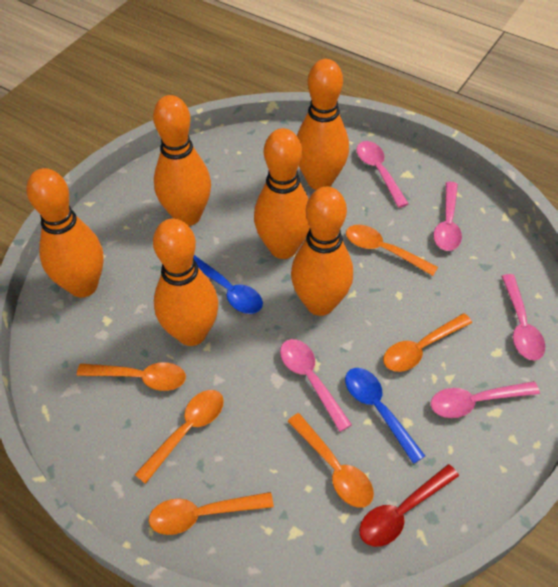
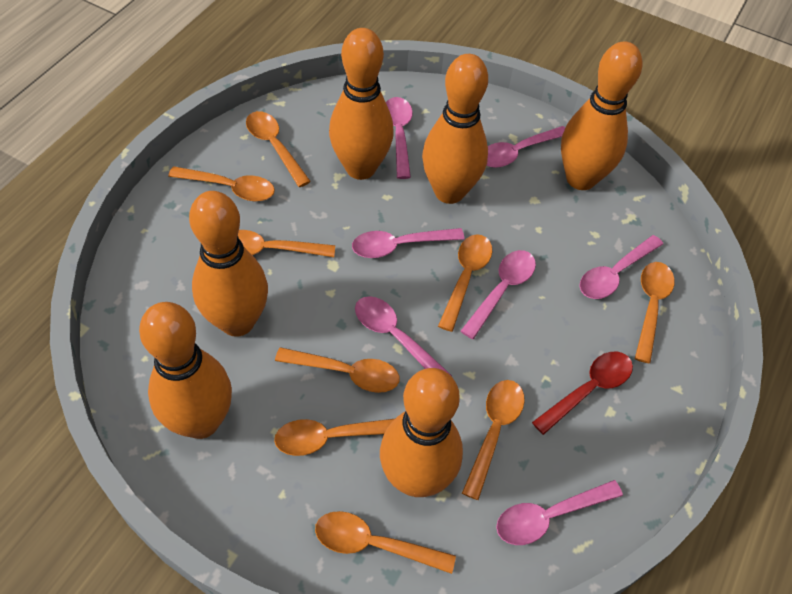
blue spoon: 2 -> 0
orange spoon: 6 -> 9
pink spoon: 5 -> 7

